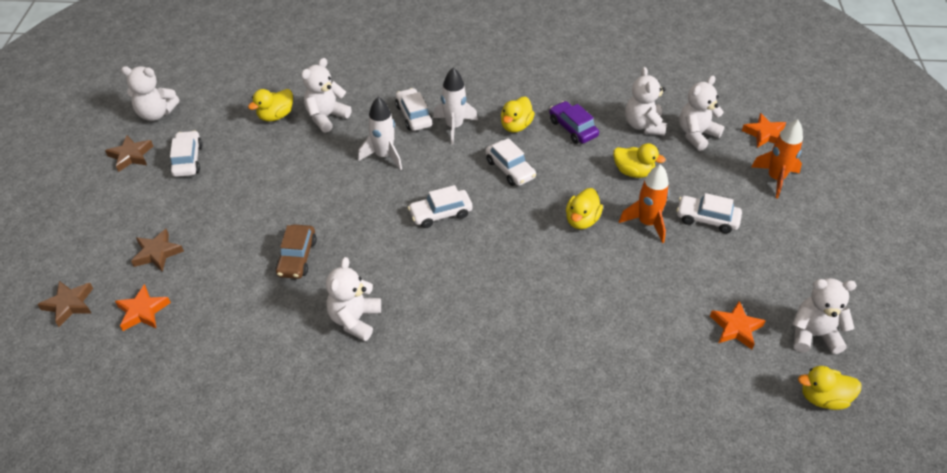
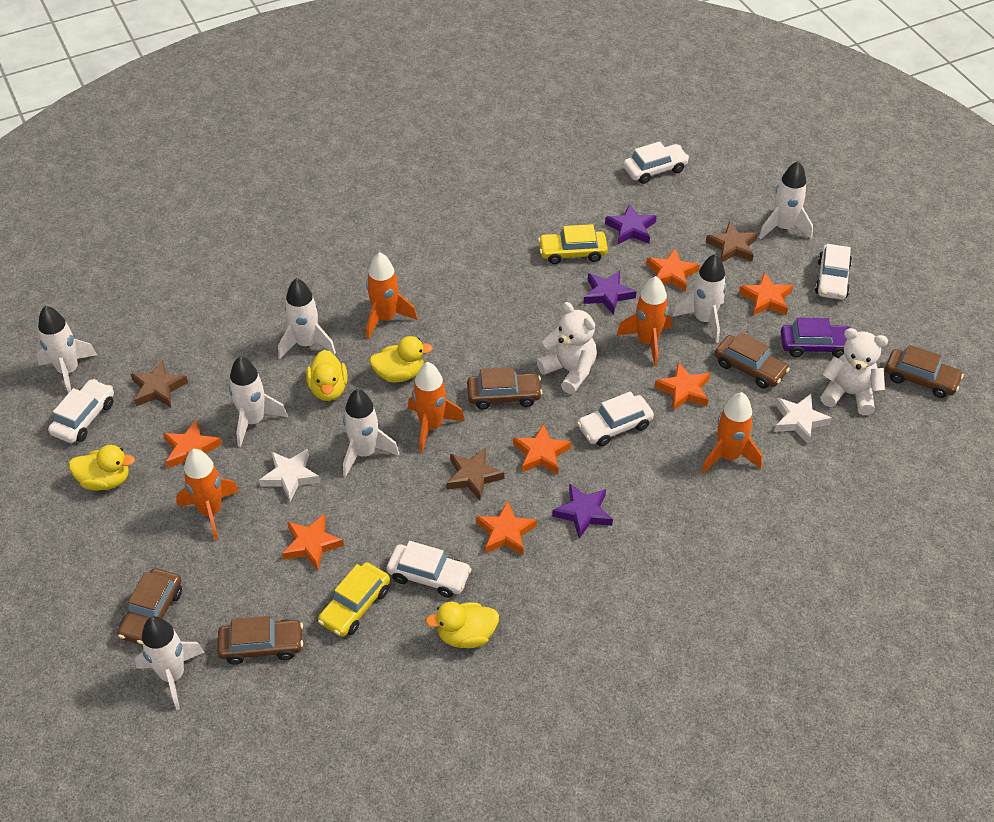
brown car: 1 -> 5
orange rocket: 2 -> 5
orange star: 3 -> 7
purple star: 0 -> 3
white rocket: 2 -> 7
white star: 0 -> 2
white teddy bear: 6 -> 2
yellow car: 0 -> 2
yellow duck: 5 -> 4

